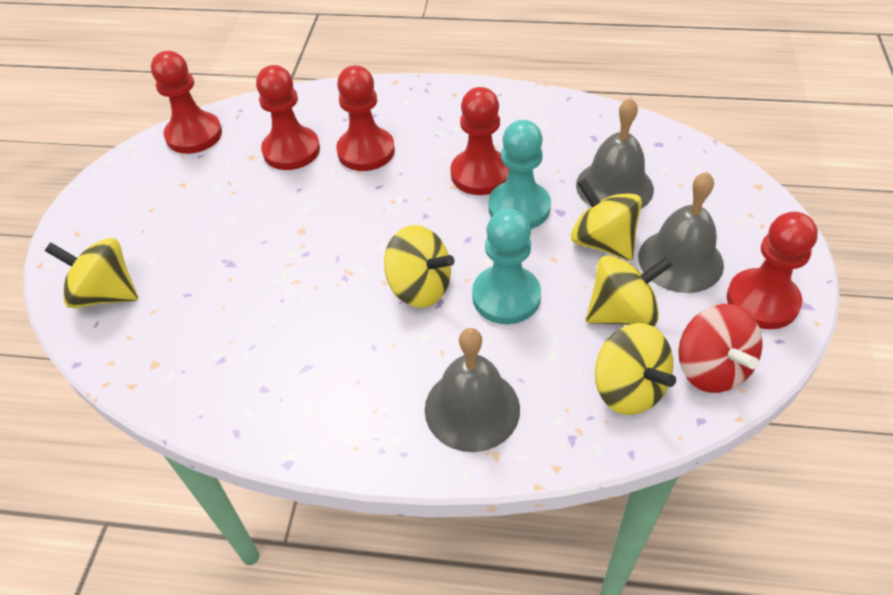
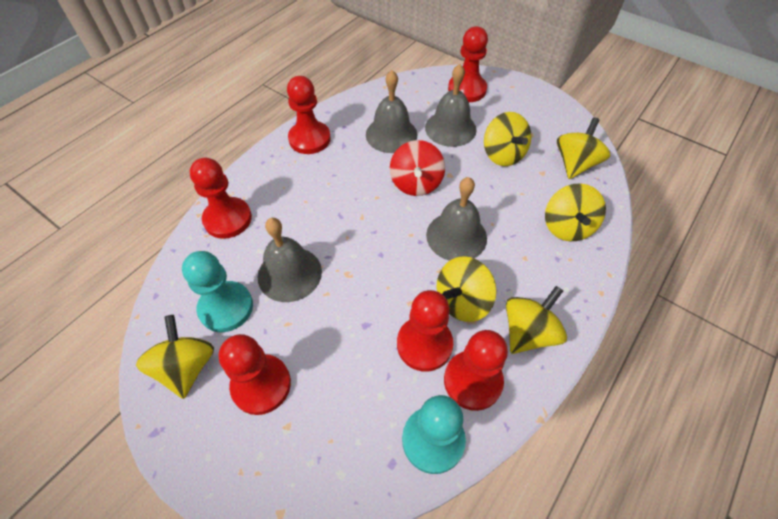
grey bell: 3 -> 4
red pawn: 5 -> 6
yellow spinning top: 5 -> 6

